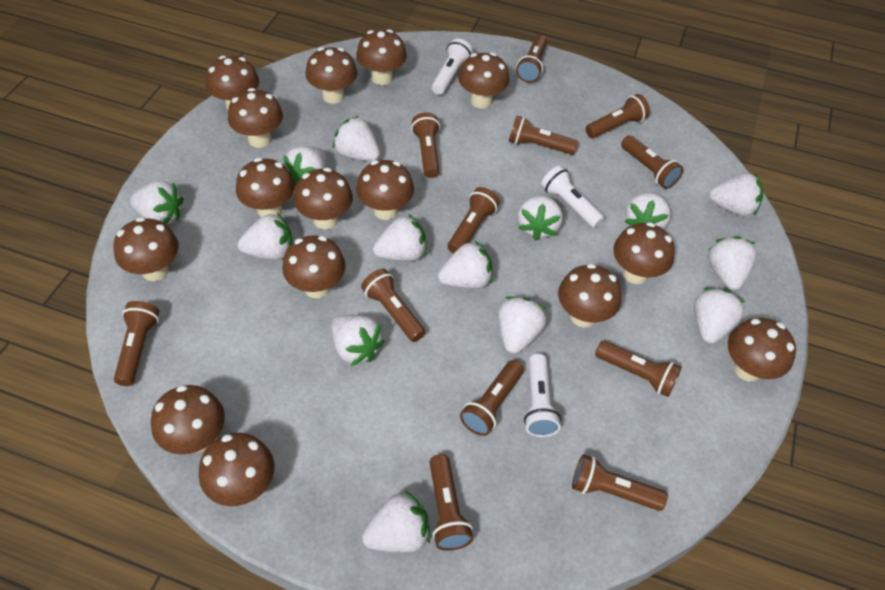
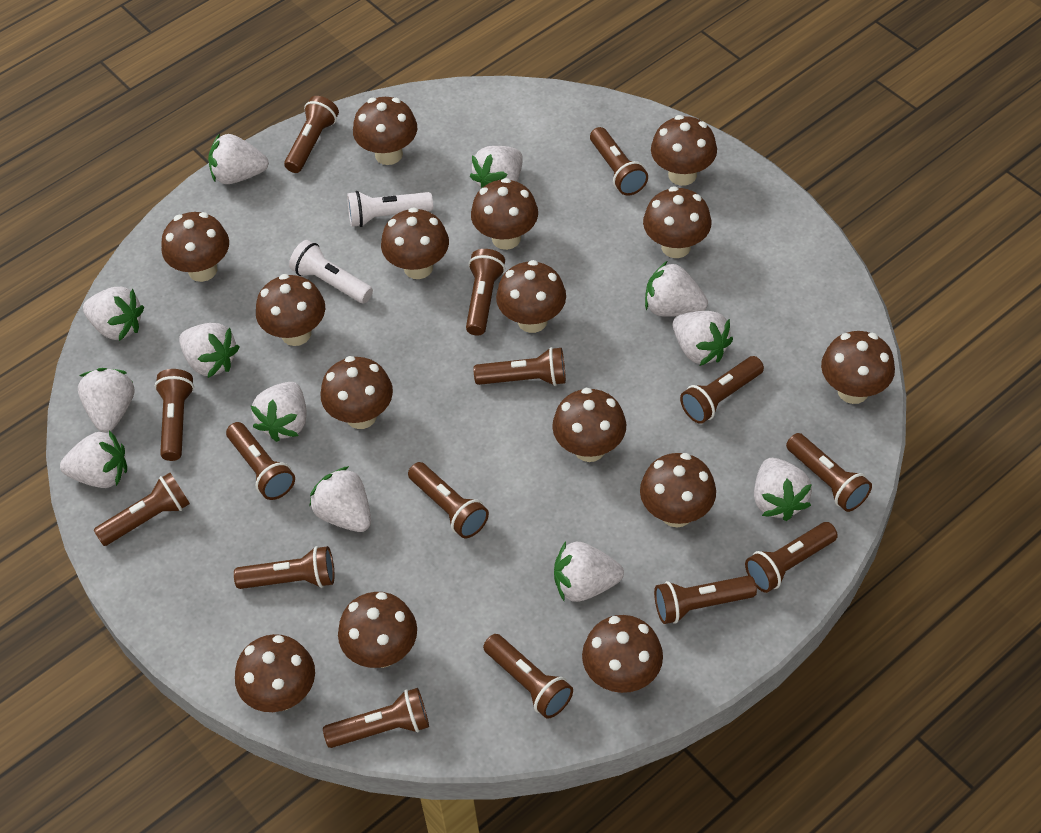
brown flashlight: 12 -> 15
white flashlight: 3 -> 2
white strawberry: 14 -> 12

